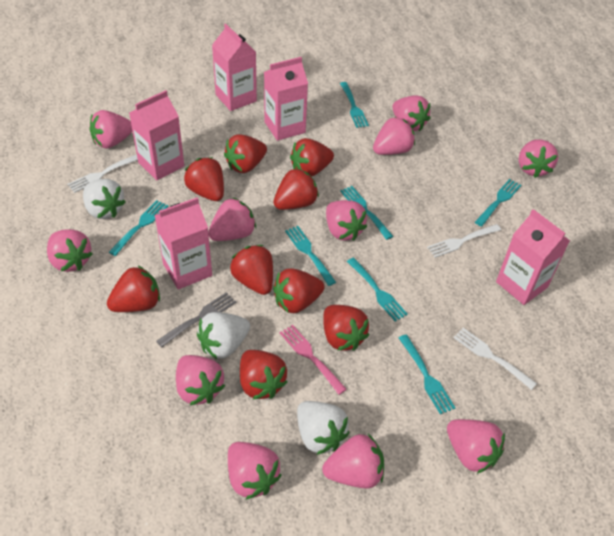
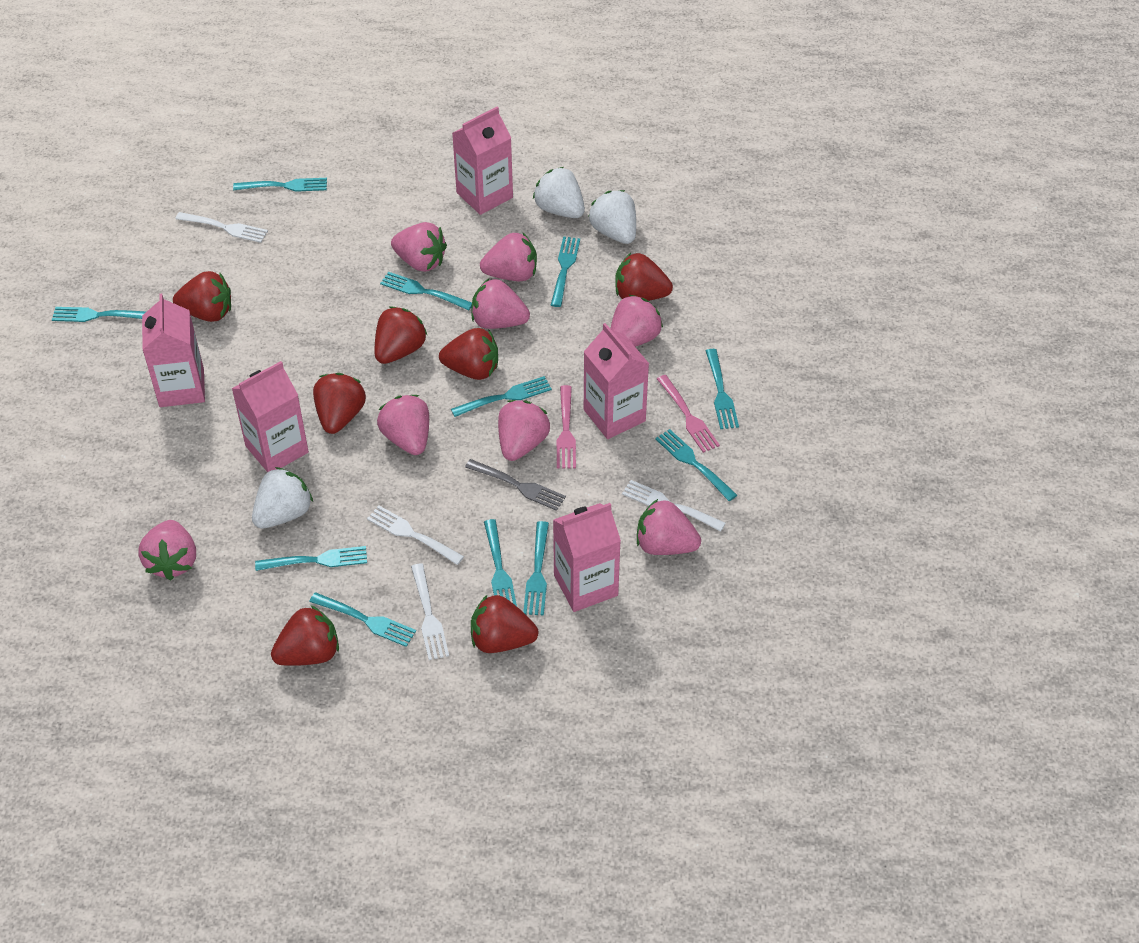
pink fork: 1 -> 2
pink strawberry: 11 -> 8
red strawberry: 9 -> 7
turquoise fork: 7 -> 11
white fork: 3 -> 4

